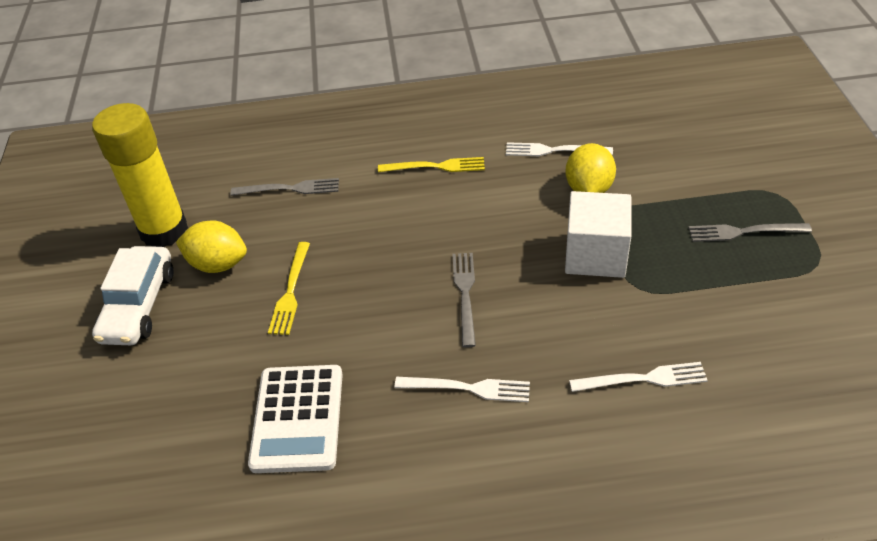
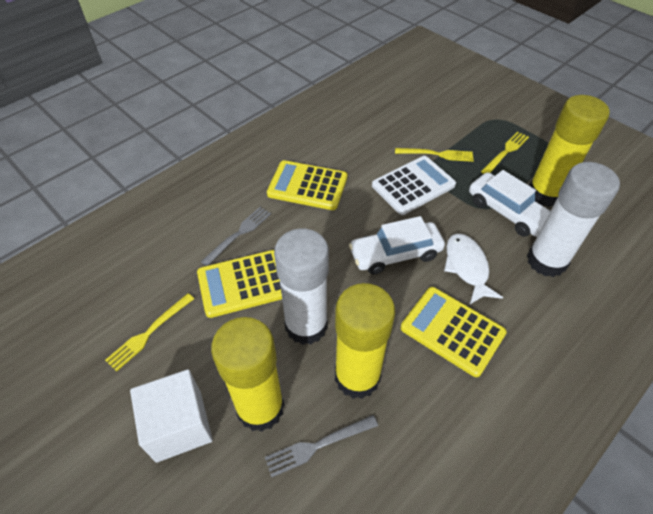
grey fork: 3 -> 2
white car: 1 -> 2
white fish: 0 -> 1
white fork: 3 -> 0
white glue stick: 0 -> 2
yellow calculator: 0 -> 3
yellow fork: 2 -> 3
yellow glue stick: 1 -> 3
yellow lemon: 2 -> 0

